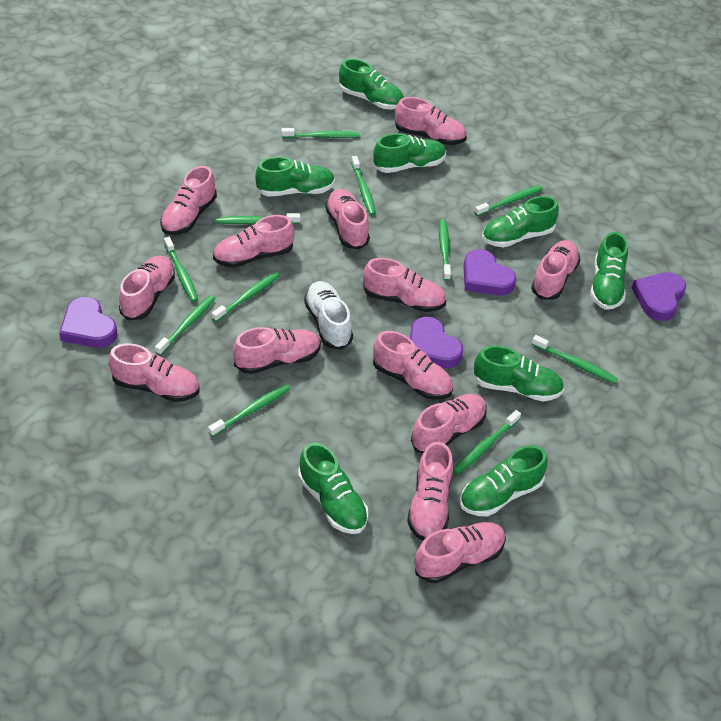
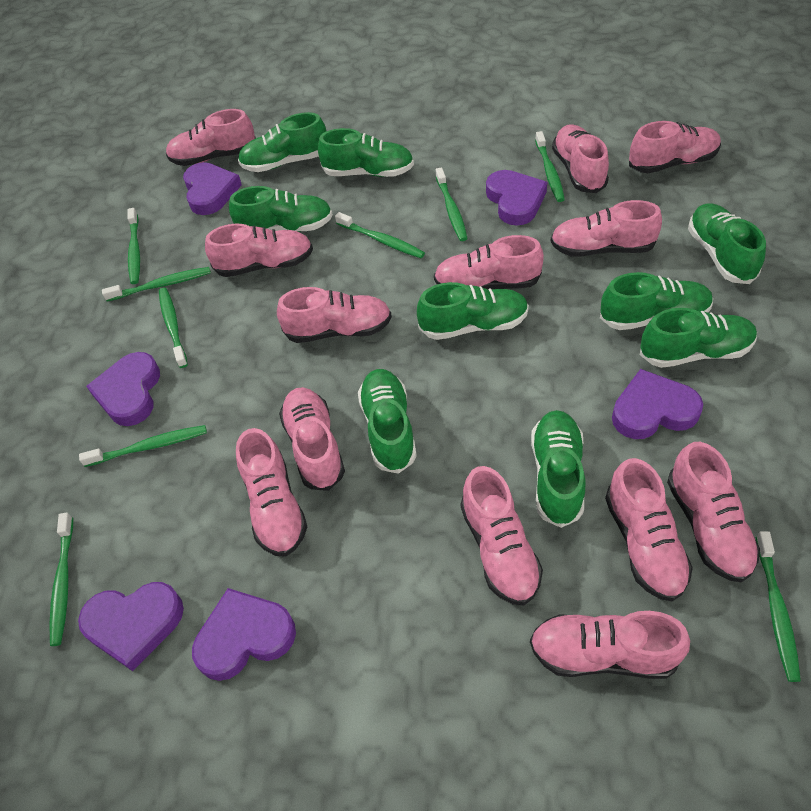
green shoe: 8 -> 9
green toothbrush: 11 -> 9
purple heart: 4 -> 6
white shoe: 1 -> 0

